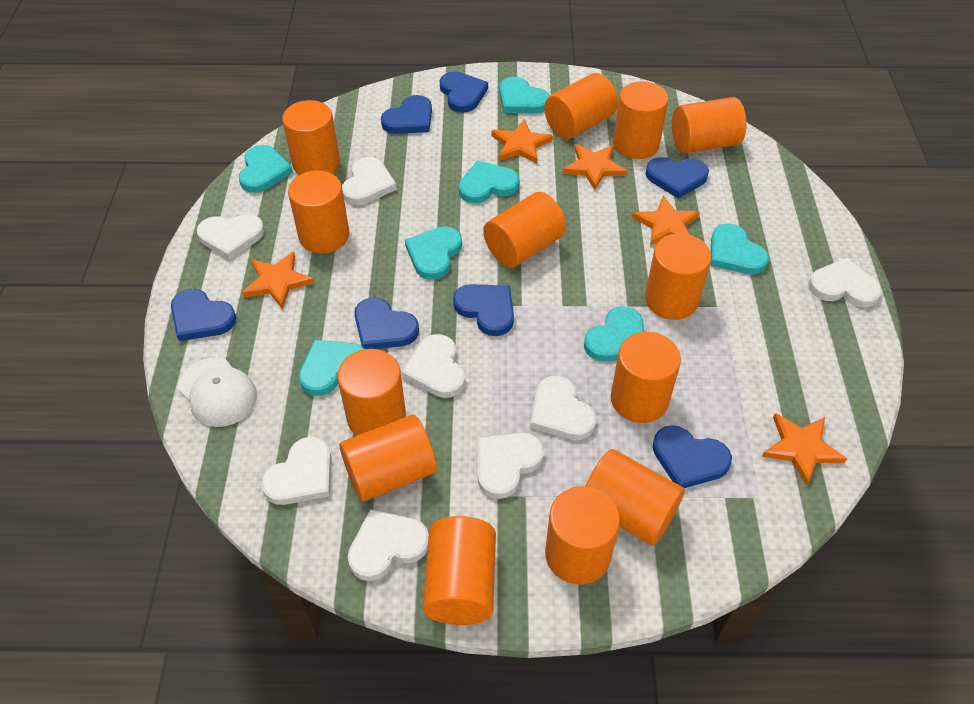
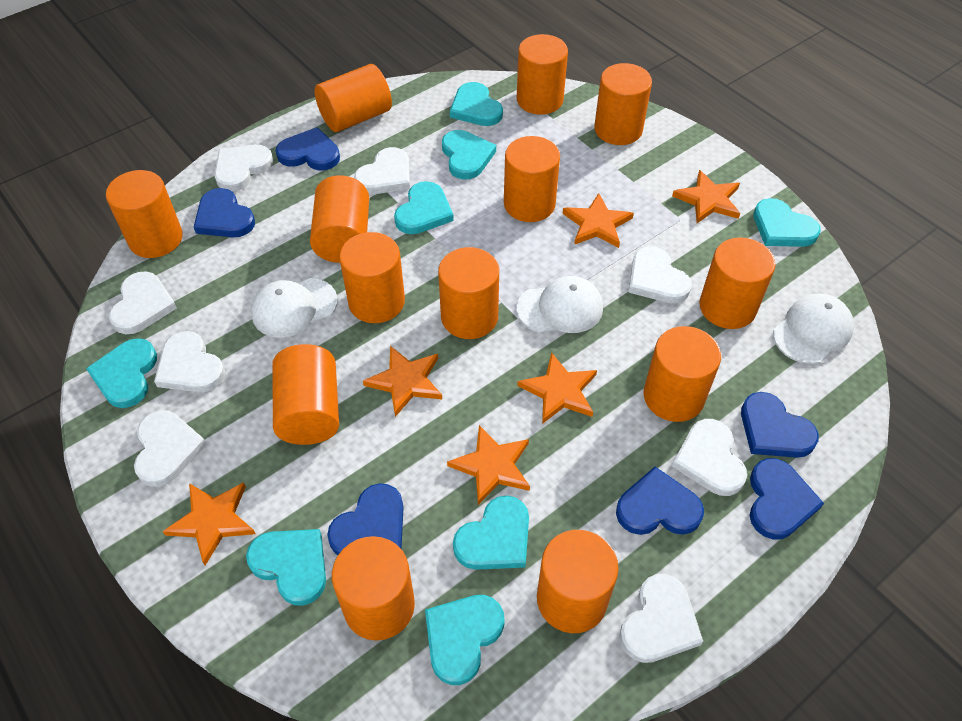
blue heart: 7 -> 6
orange star: 5 -> 6
turquoise heart: 7 -> 8
white cap: 1 -> 3

